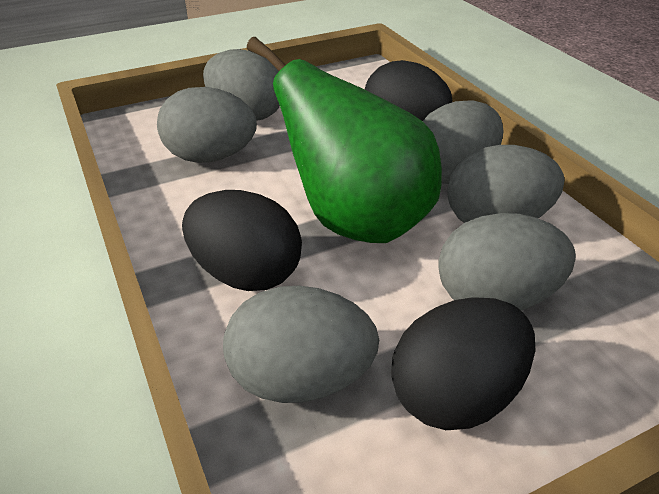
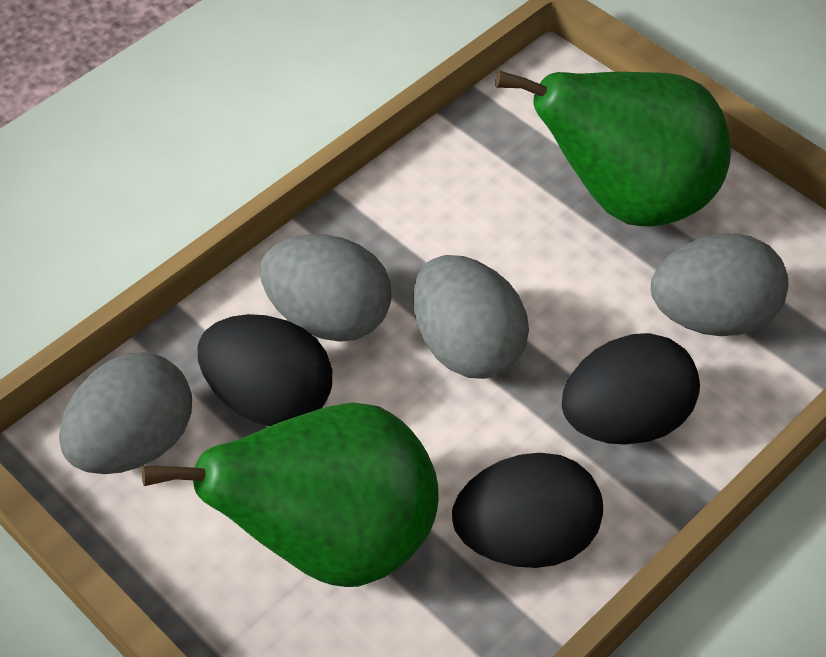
green pear: 1 -> 2
grey egg: 6 -> 4

